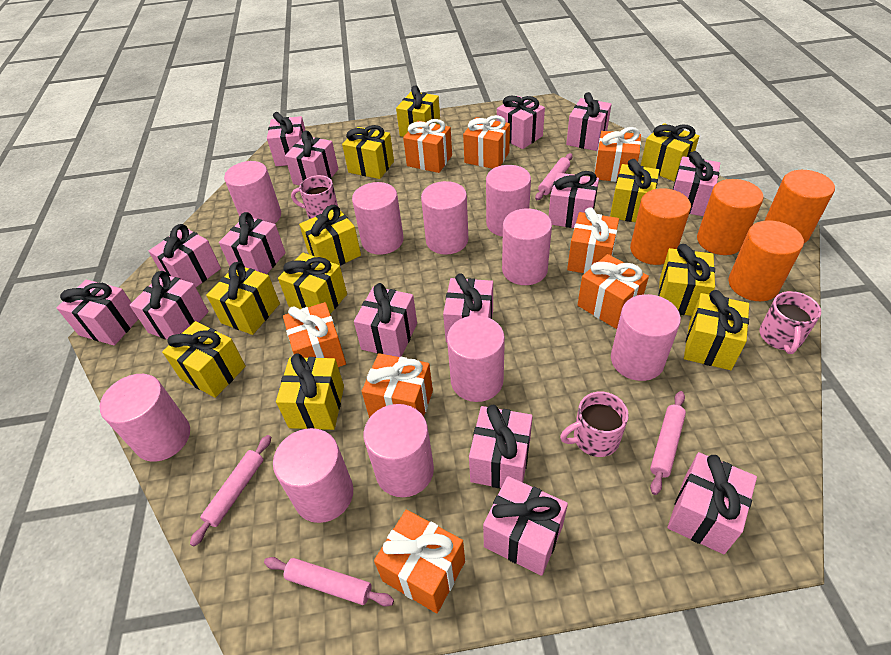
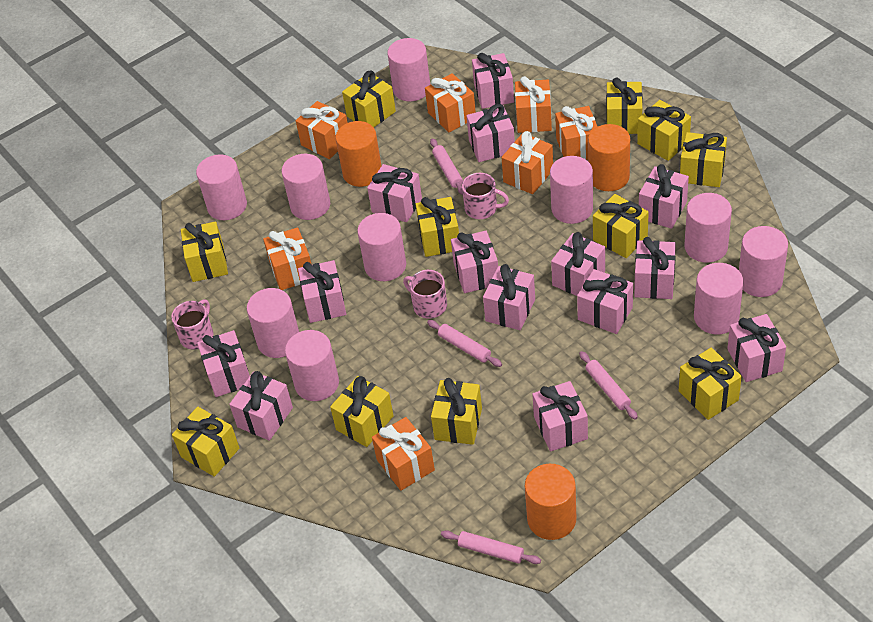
orange cylinder: 4 -> 3
orange gift: 8 -> 7
pink gift: 15 -> 14

